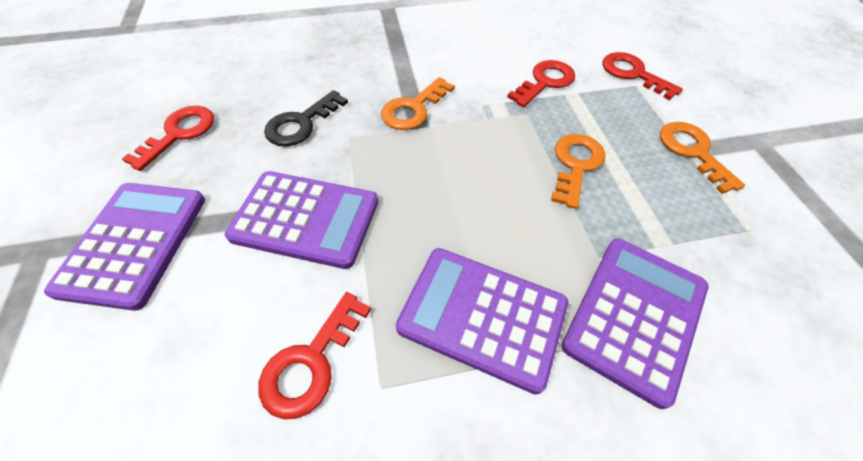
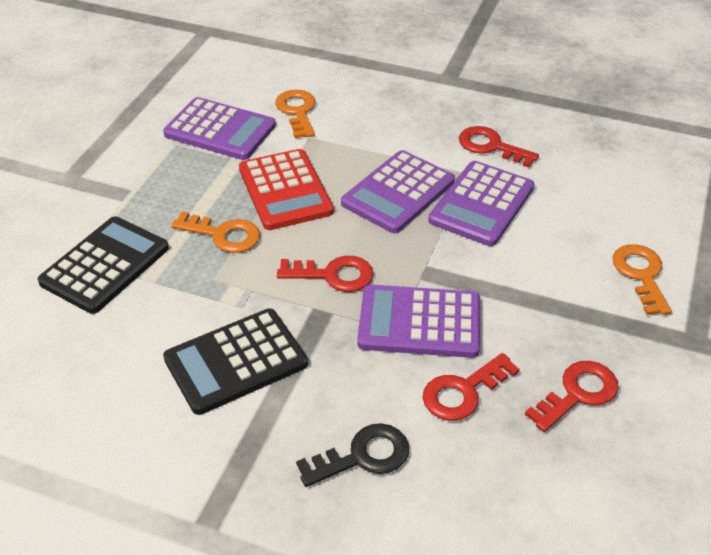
black calculator: 0 -> 2
red calculator: 0 -> 1

